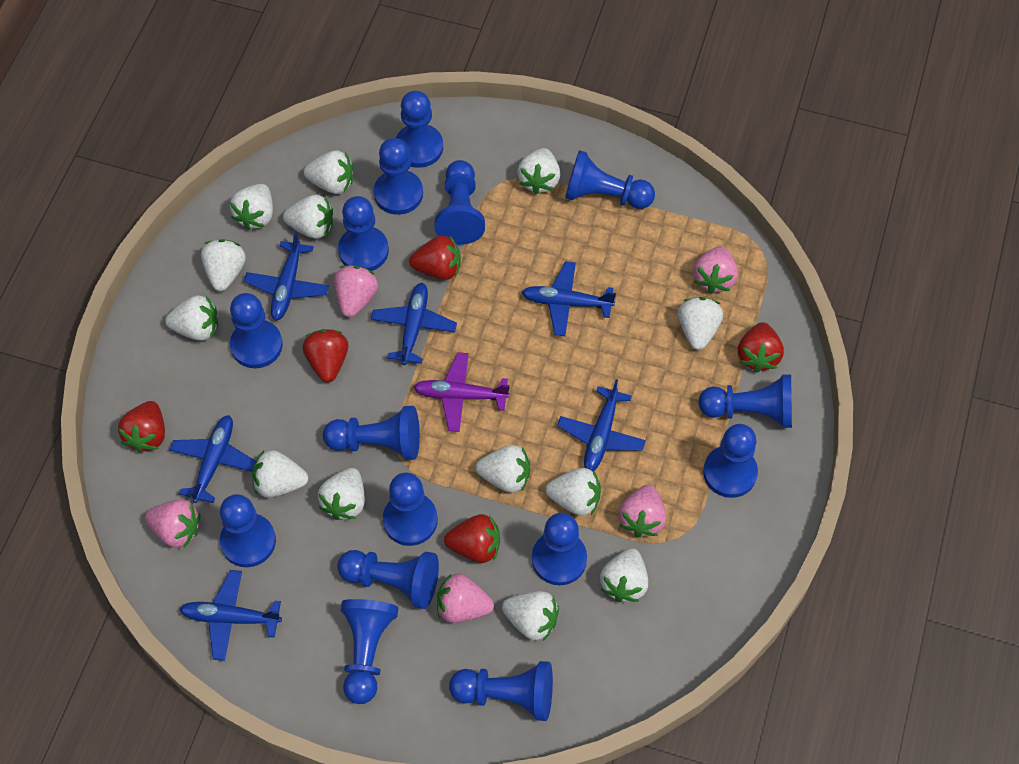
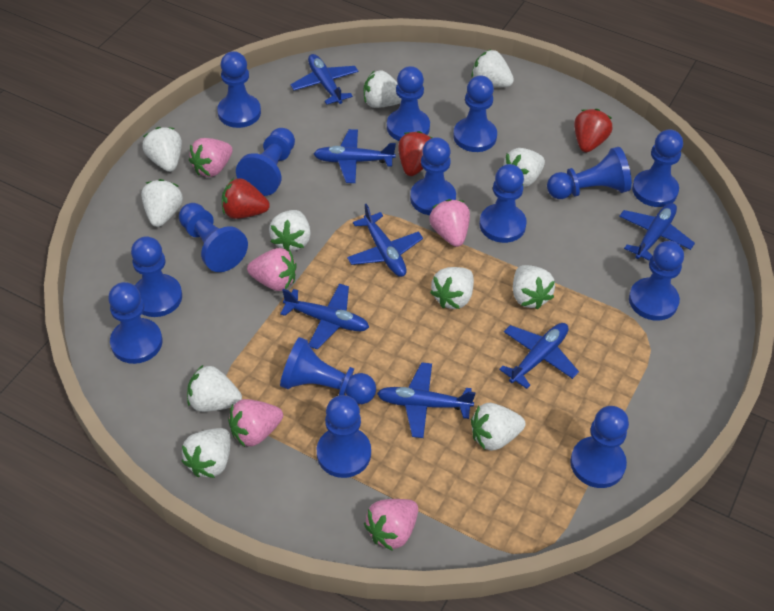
blue plane: 6 -> 7
purple plane: 1 -> 0
red strawberry: 5 -> 3
white strawberry: 13 -> 11

